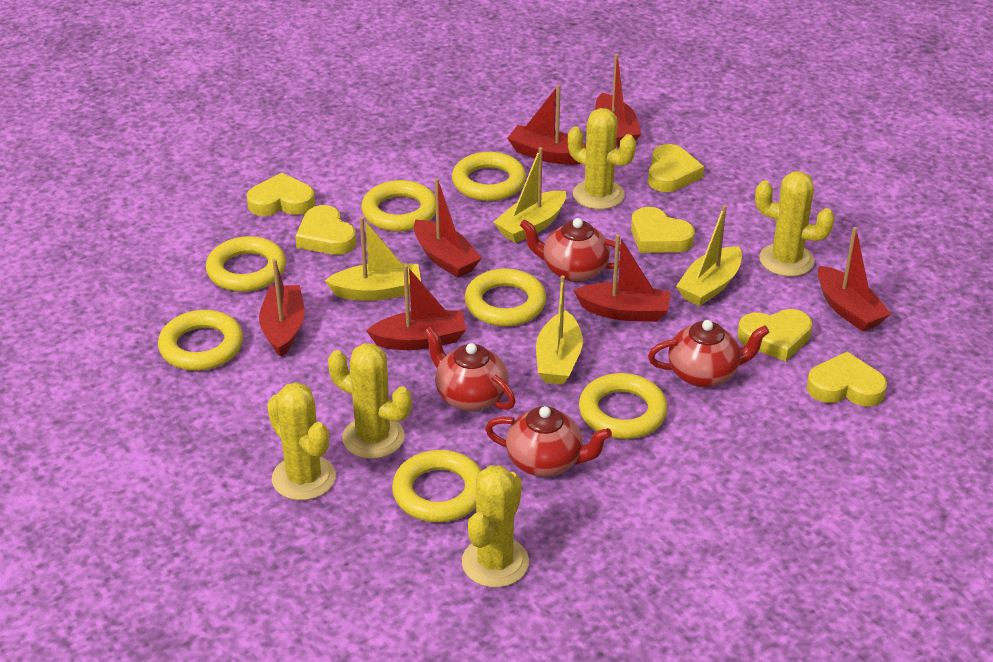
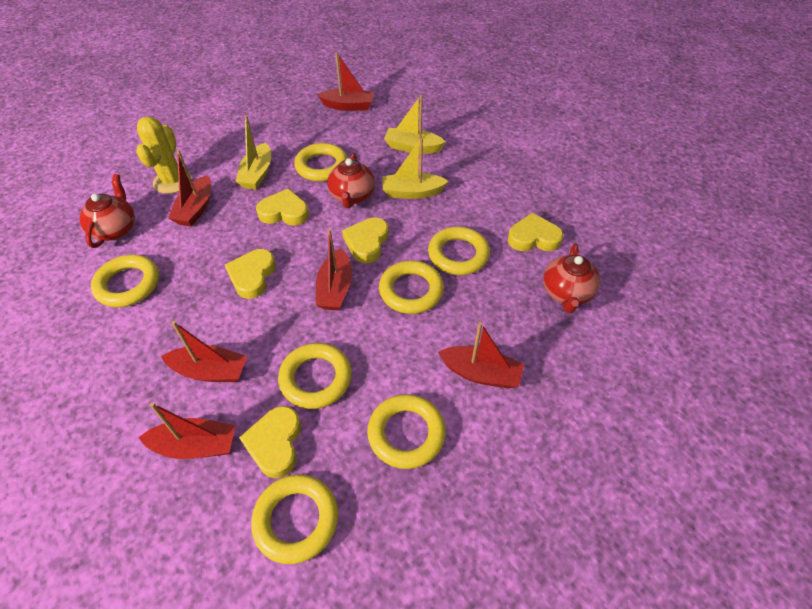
red boat: 7 -> 6
red teapot: 4 -> 3
yellow boat: 4 -> 3
yellow cactus: 5 -> 1
yellow heart: 6 -> 5

